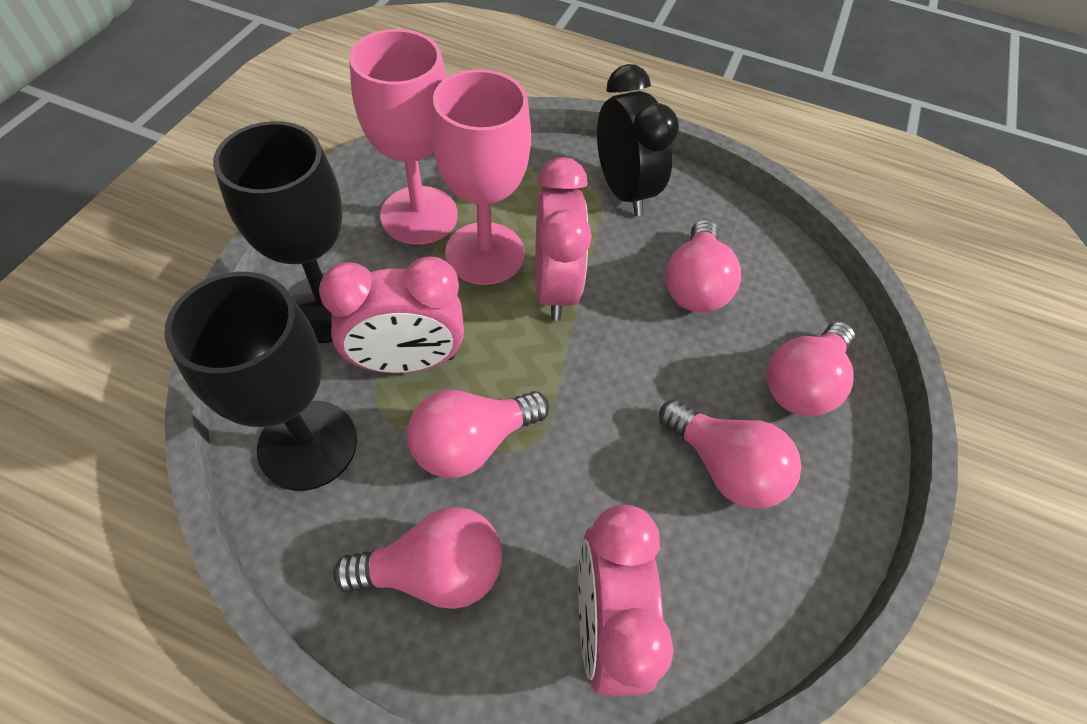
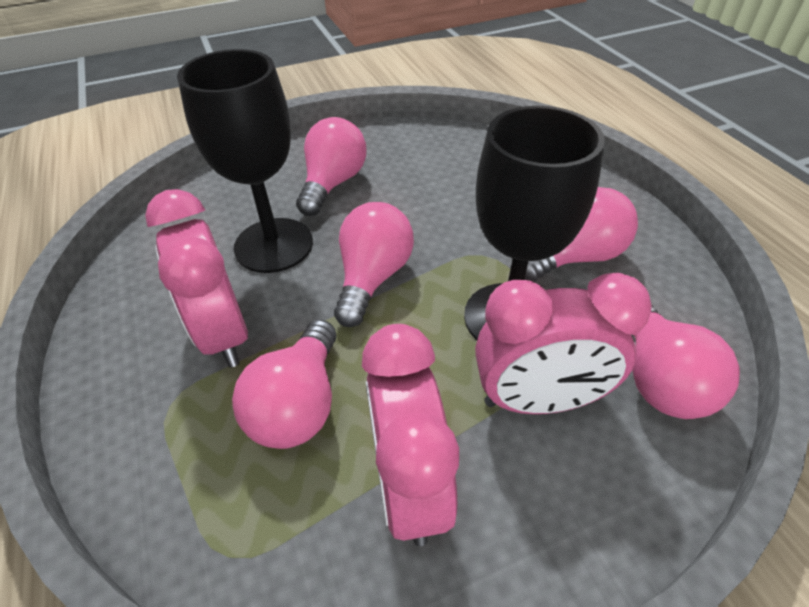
black clock: 1 -> 0
pink goblet: 2 -> 0

